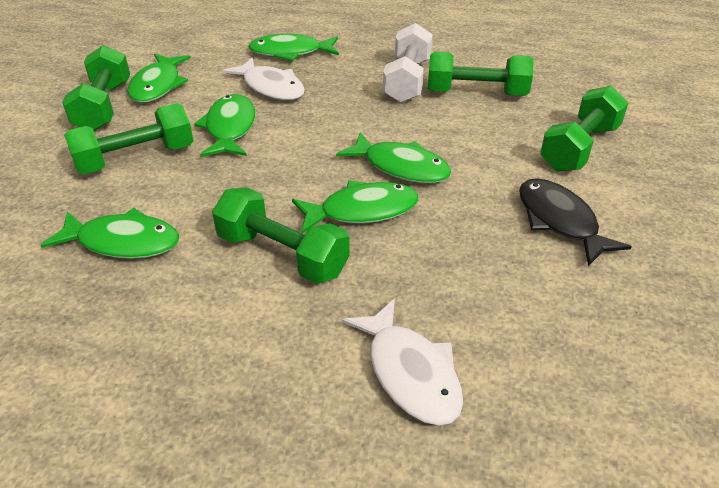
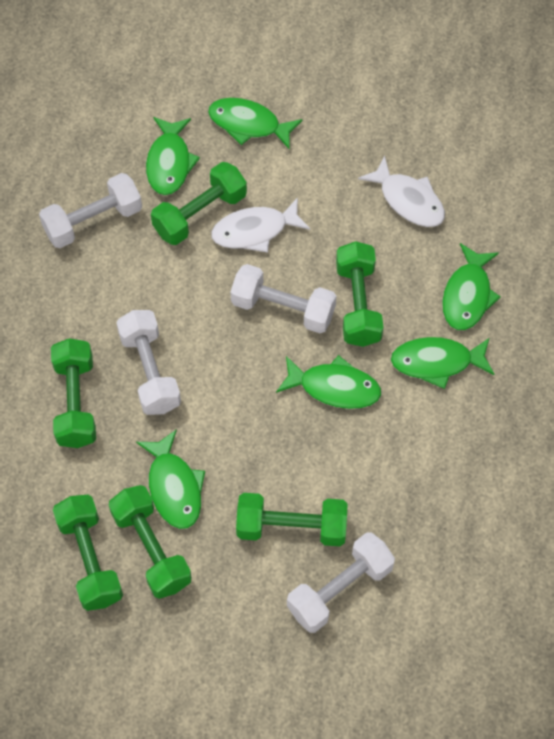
black fish: 1 -> 0
green dumbbell: 5 -> 6
white dumbbell: 1 -> 4

